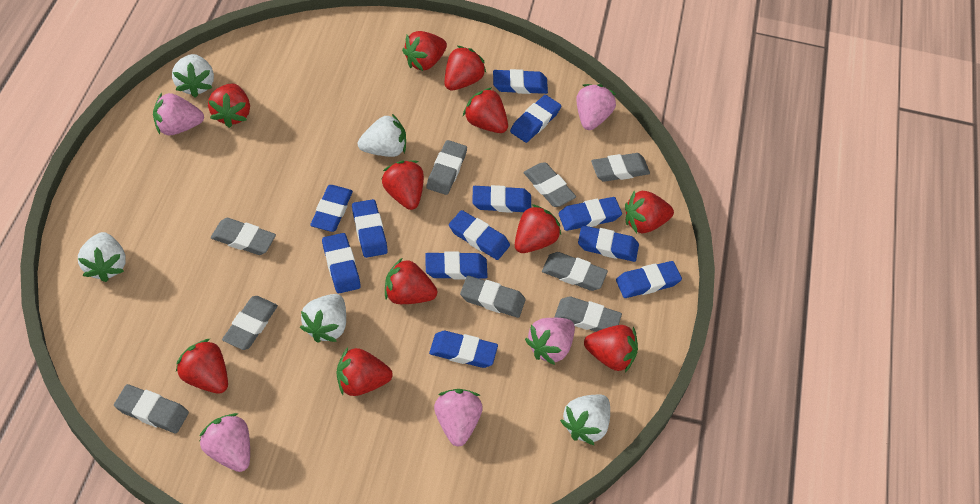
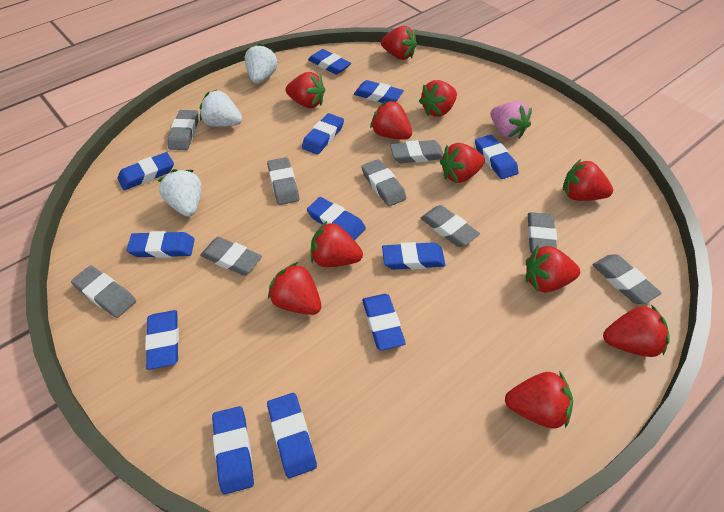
pink strawberry: 5 -> 1
white strawberry: 5 -> 3

